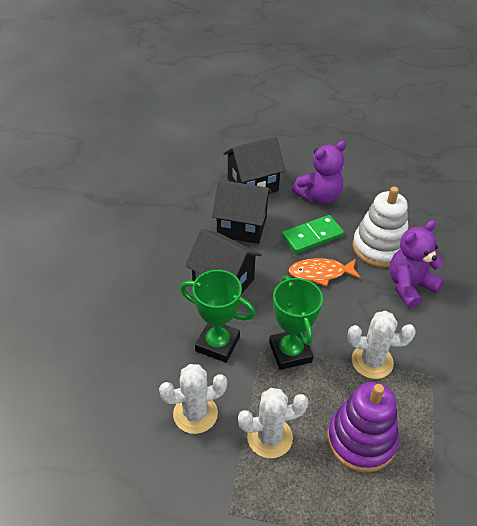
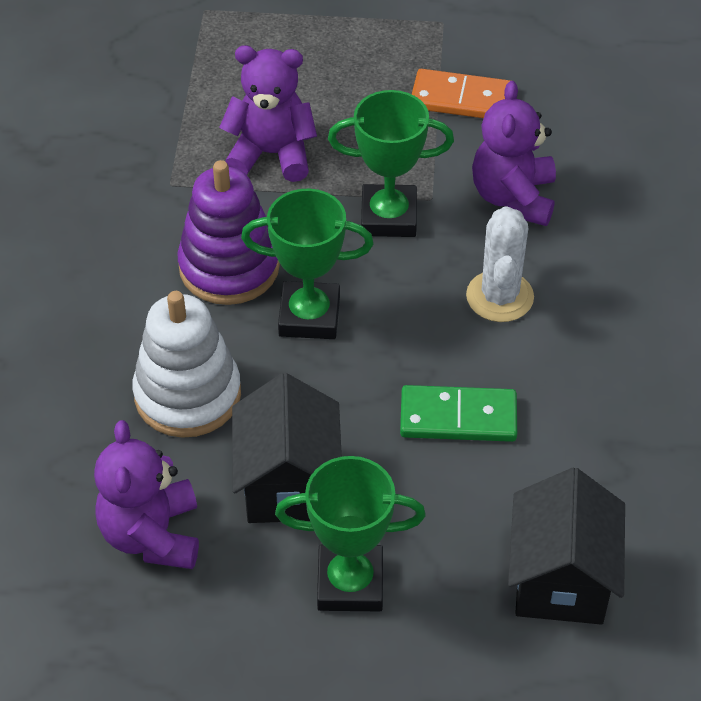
black house: 3 -> 2
green trophy: 2 -> 3
orange domino: 0 -> 1
orange fish: 1 -> 0
purple teddy bear: 2 -> 3
white cactus: 3 -> 1

